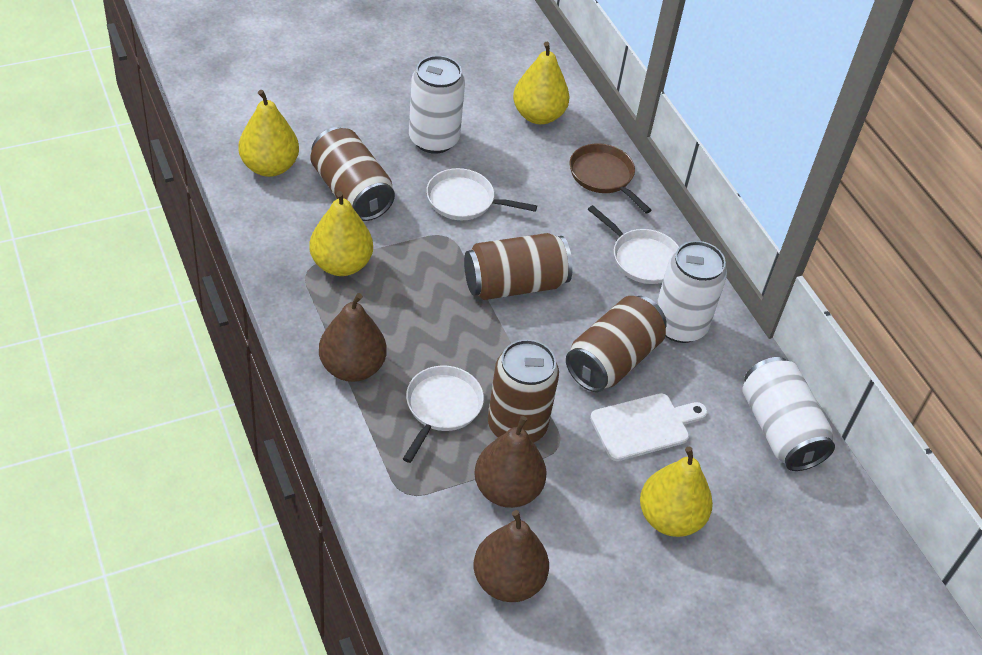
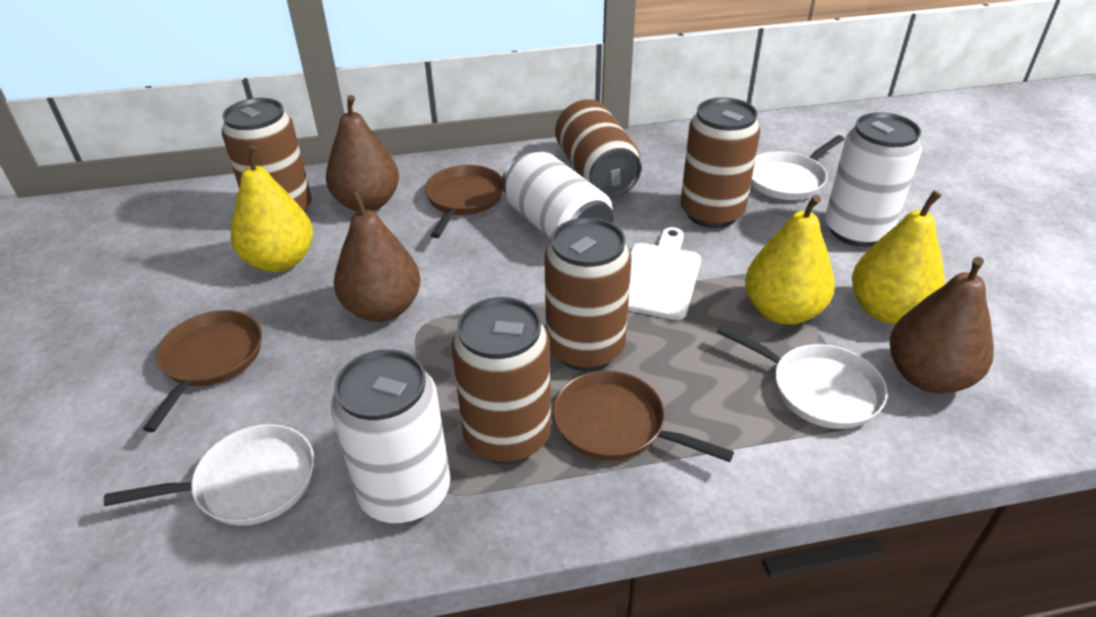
brown can: 4 -> 5
brown pan: 1 -> 3
yellow pear: 4 -> 3

